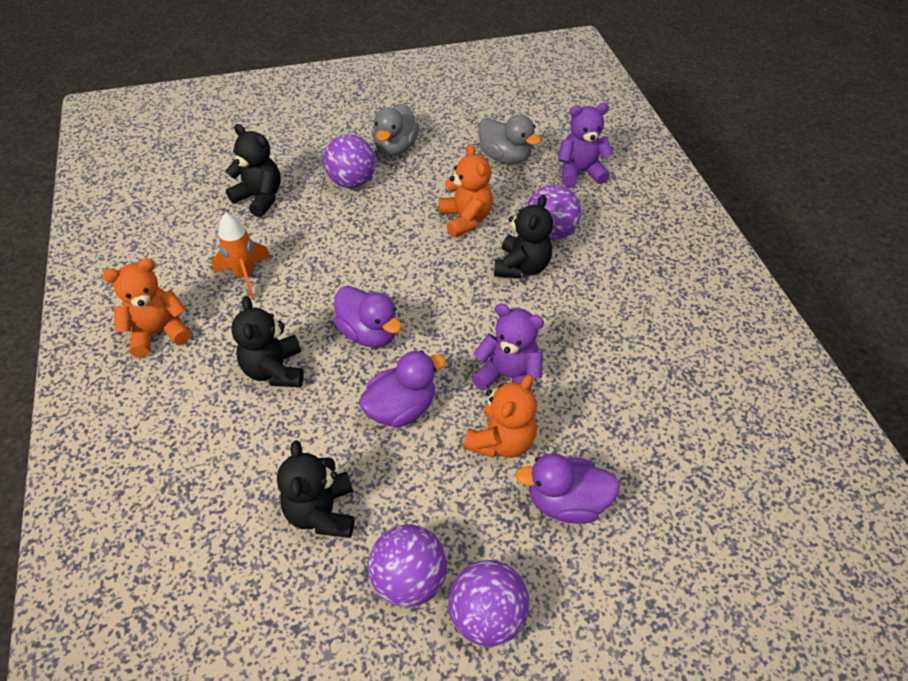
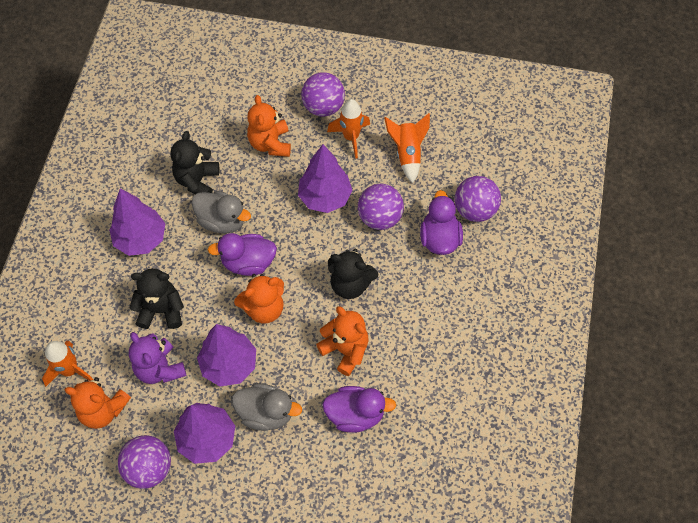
black teddy bear: 4 -> 3
orange rocket: 1 -> 3
orange teddy bear: 3 -> 4
purple teddy bear: 2 -> 1
purple tree: 0 -> 4

